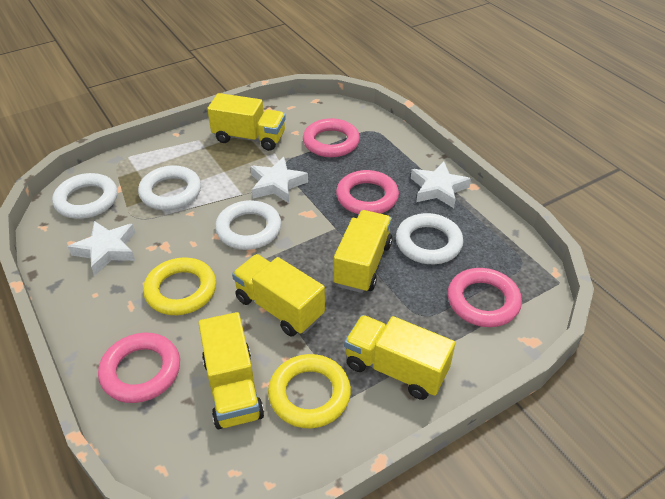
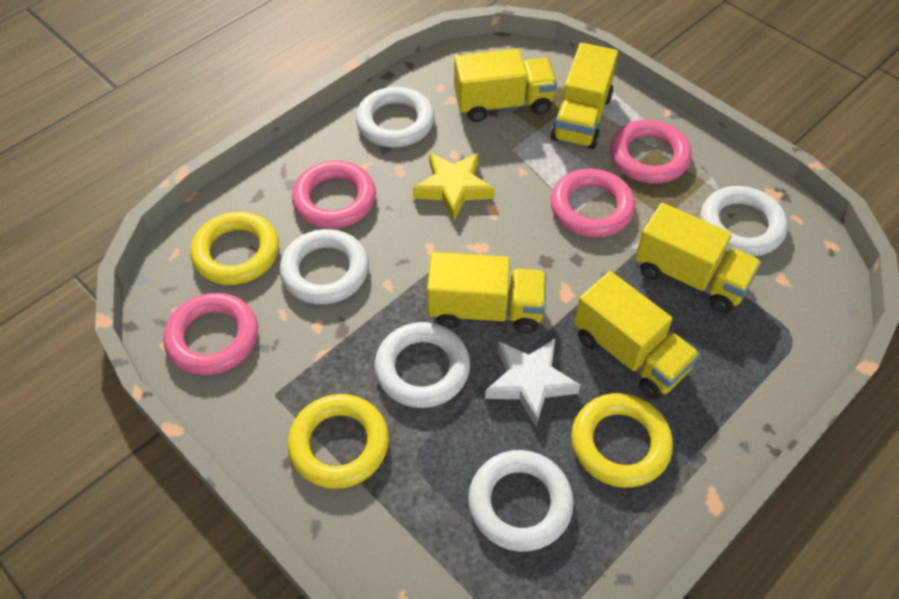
white ring: 4 -> 5
white star: 3 -> 1
yellow ring: 2 -> 3
yellow star: 0 -> 1

